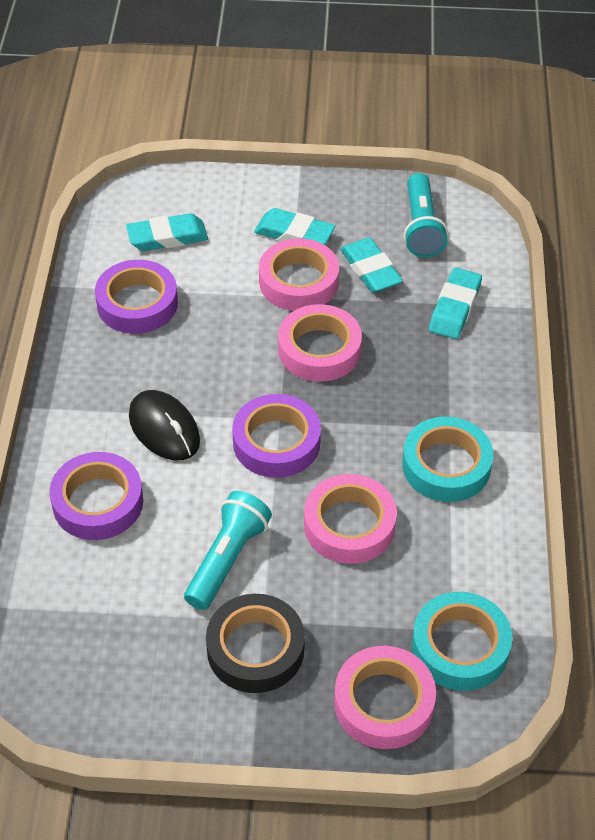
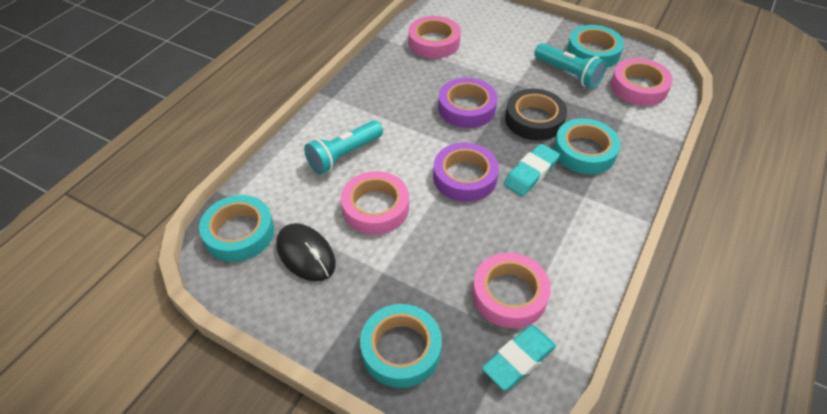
purple tape: 3 -> 2
turquoise eraser: 4 -> 2
turquoise tape: 2 -> 4

